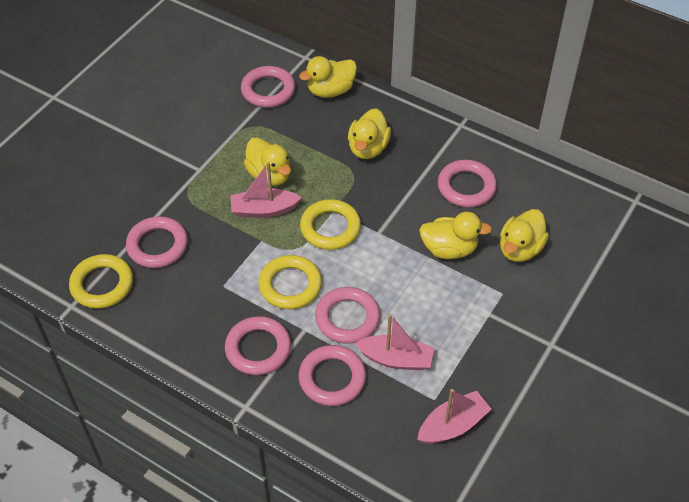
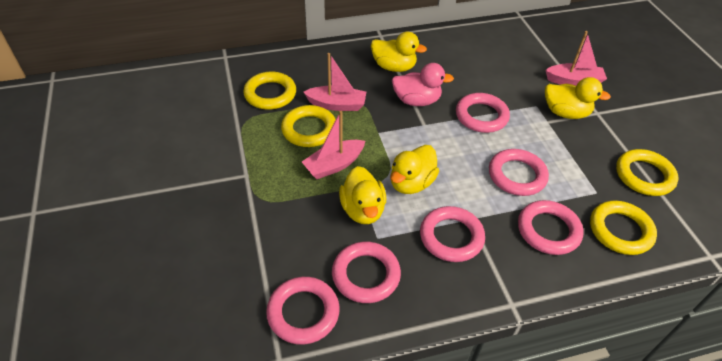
pink duck: 0 -> 1
yellow duck: 5 -> 4
yellow ring: 3 -> 4

